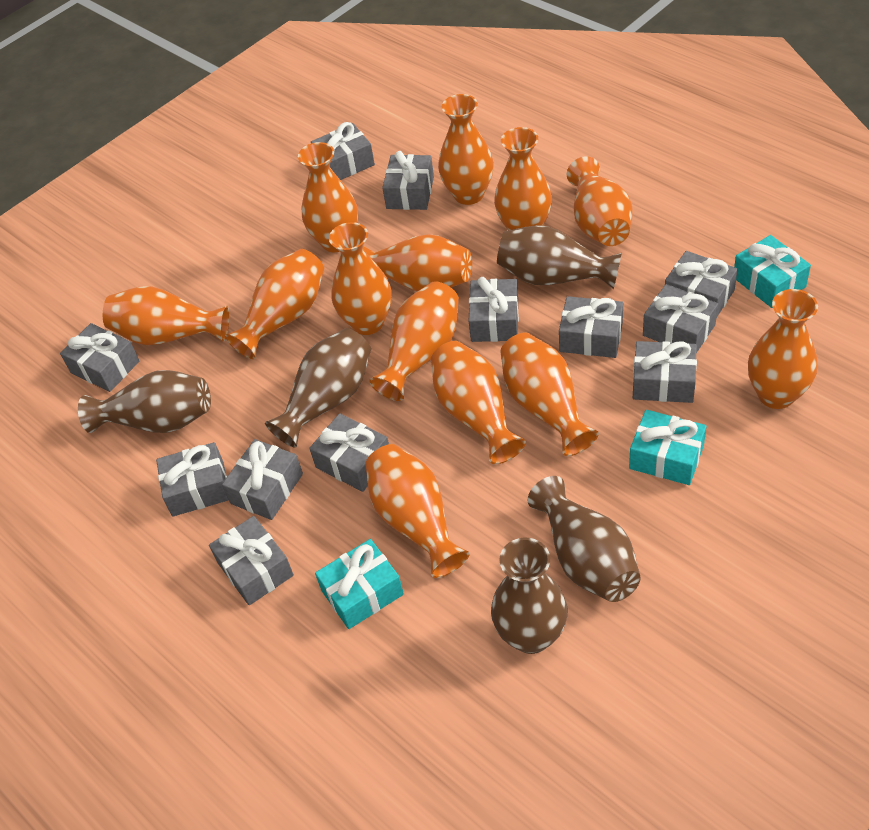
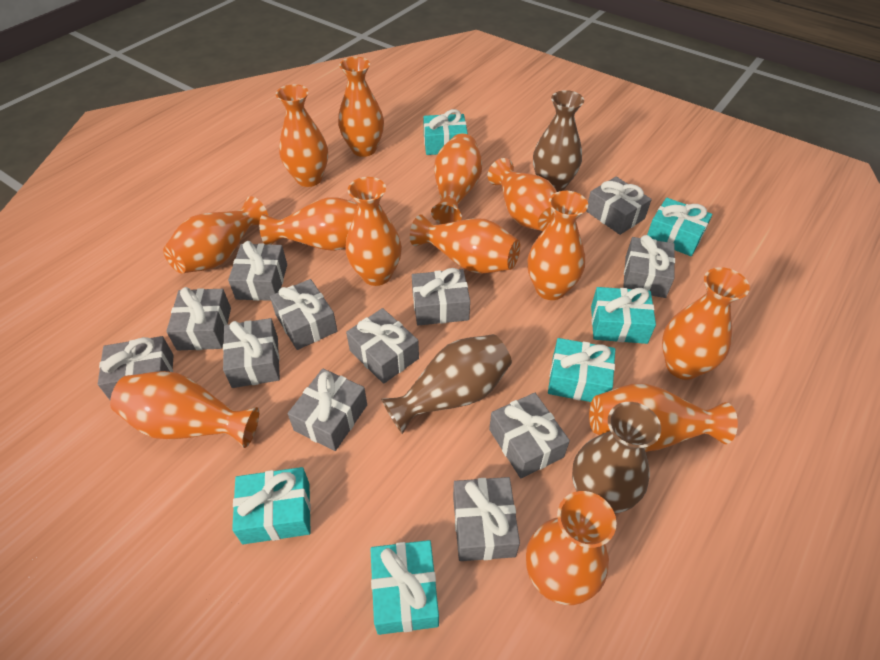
brown vase: 5 -> 3
turquoise gift: 3 -> 6

